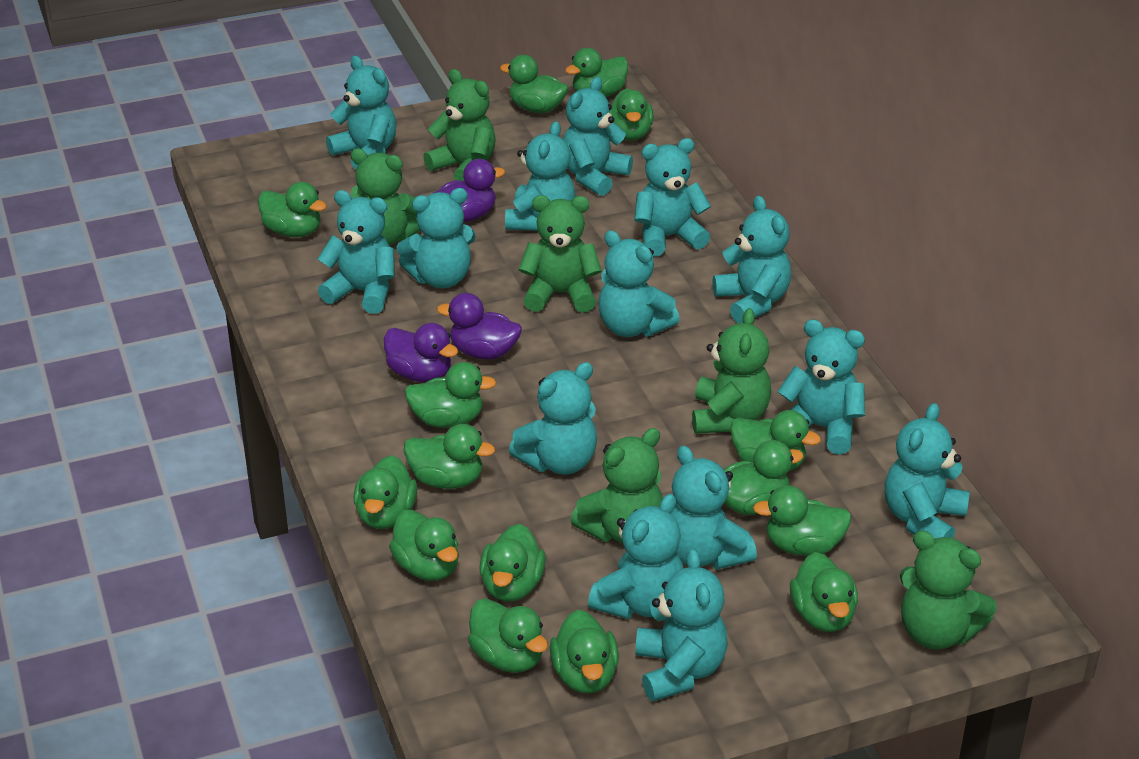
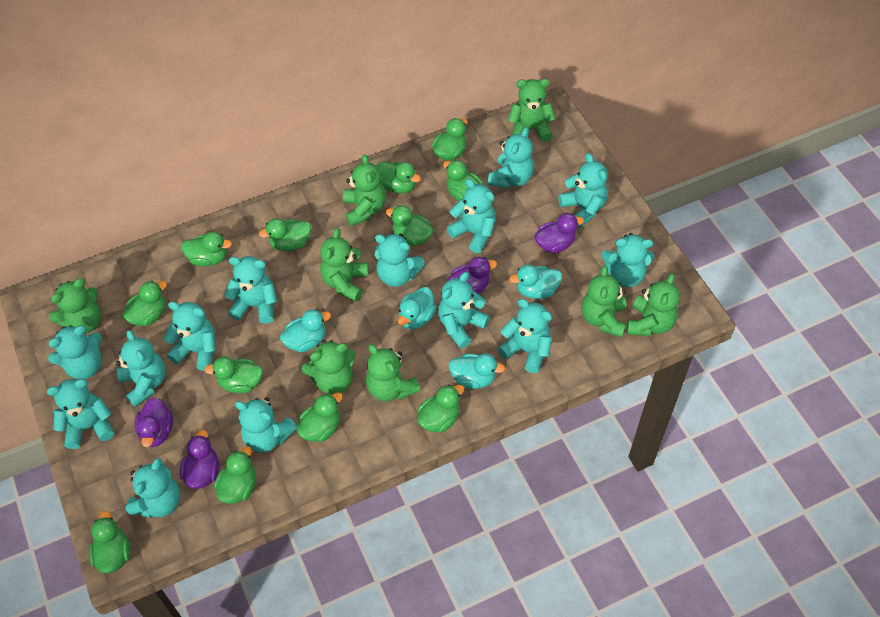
green duck: 15 -> 12
green teddy bear: 6 -> 8
purple duck: 3 -> 4
turquoise duck: 0 -> 4

